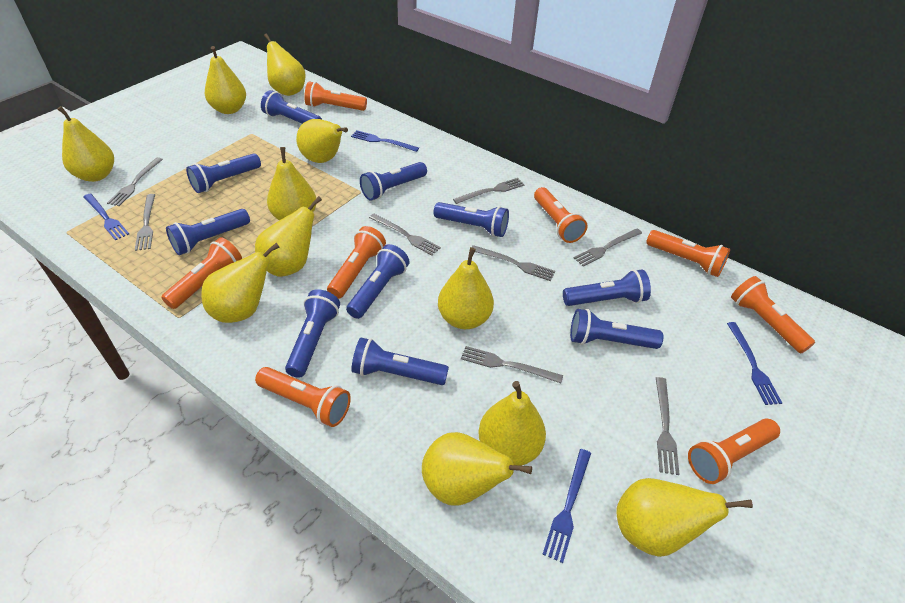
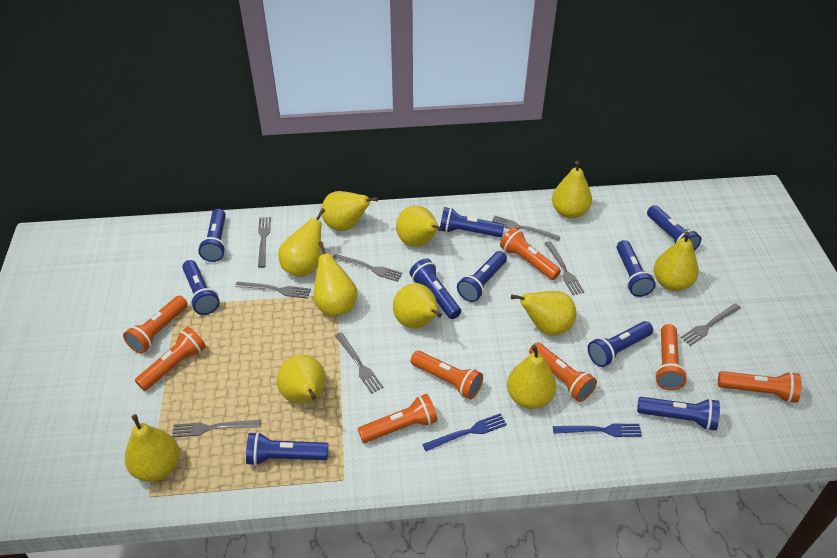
blue fork: 4 -> 2

